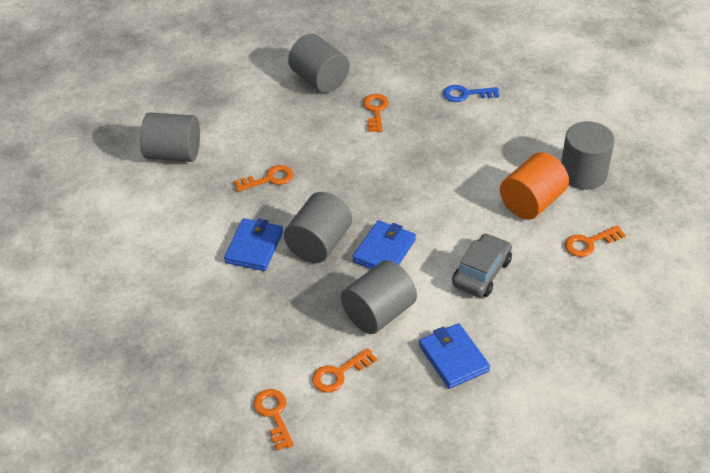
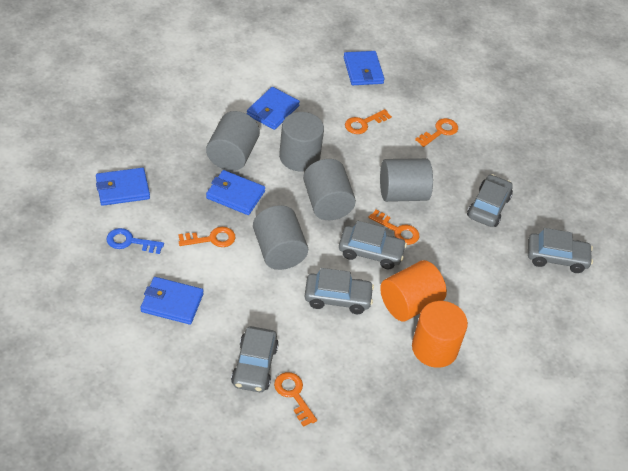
blue wallet: 3 -> 5
grey car: 1 -> 5
orange cylinder: 1 -> 2

